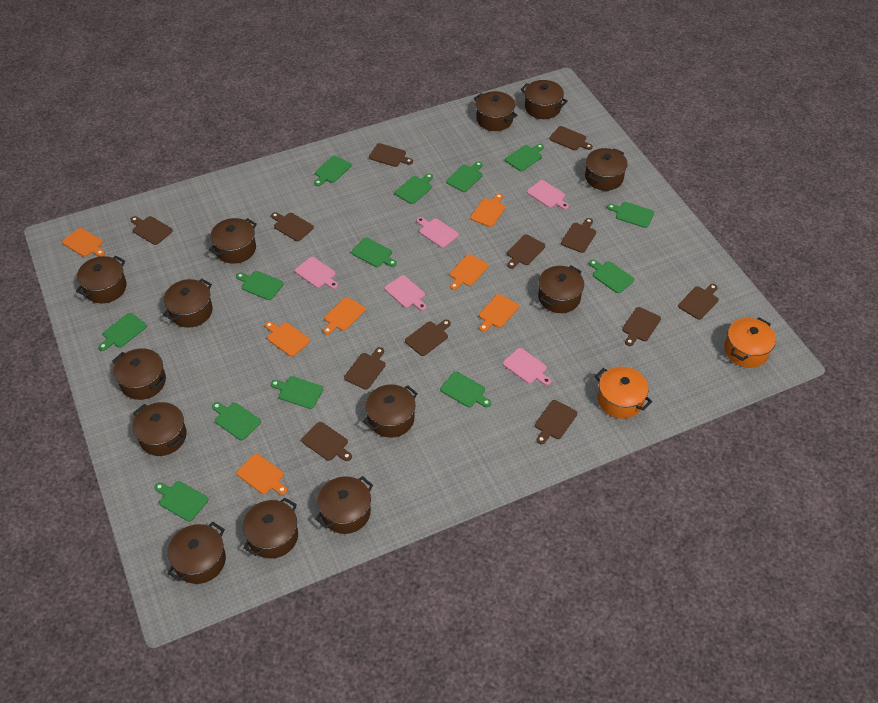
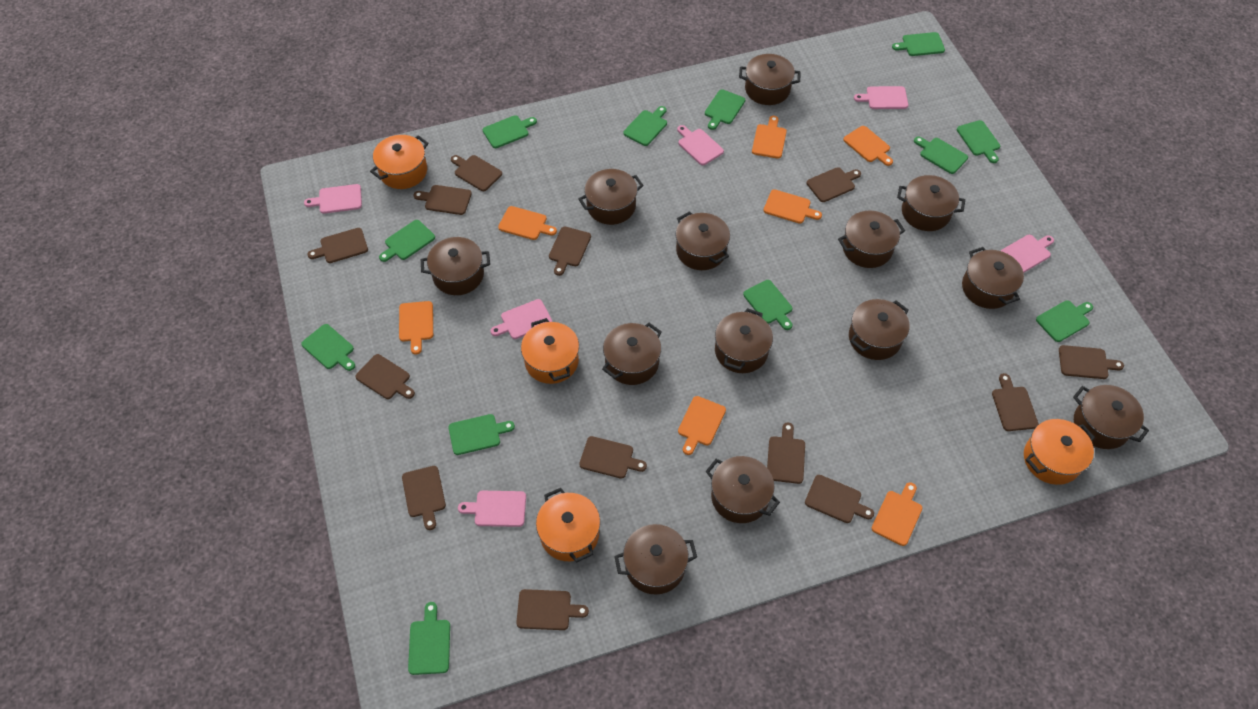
brown cutting board: 12 -> 13
green cutting board: 13 -> 12
orange pot: 2 -> 4
pink cutting board: 5 -> 6

